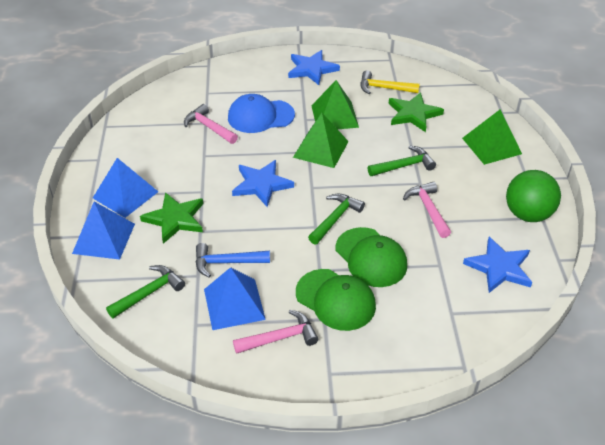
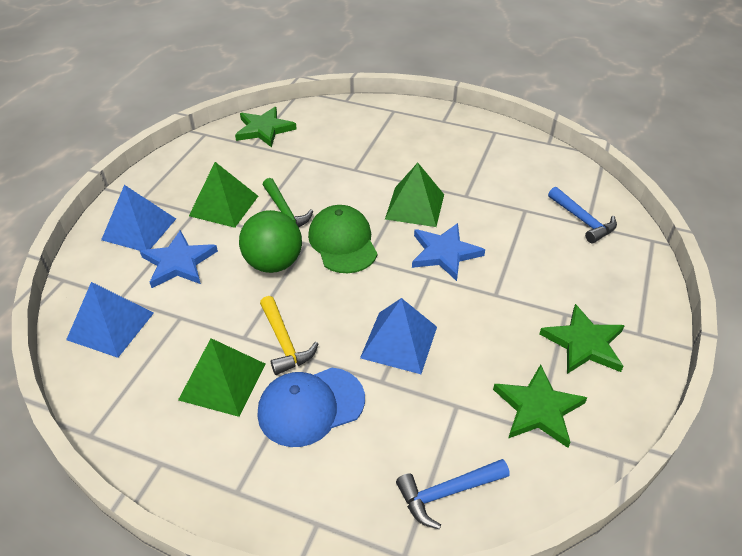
blue hammer: 1 -> 2
blue star: 3 -> 2
green cap: 2 -> 1
green hammer: 3 -> 1
green star: 2 -> 3
pink hammer: 3 -> 0

